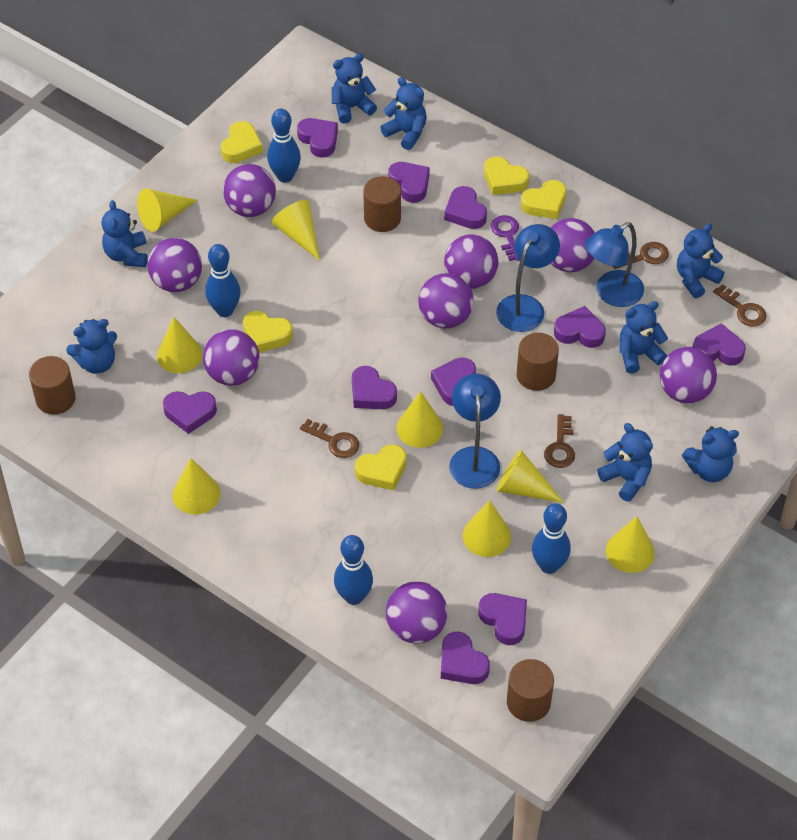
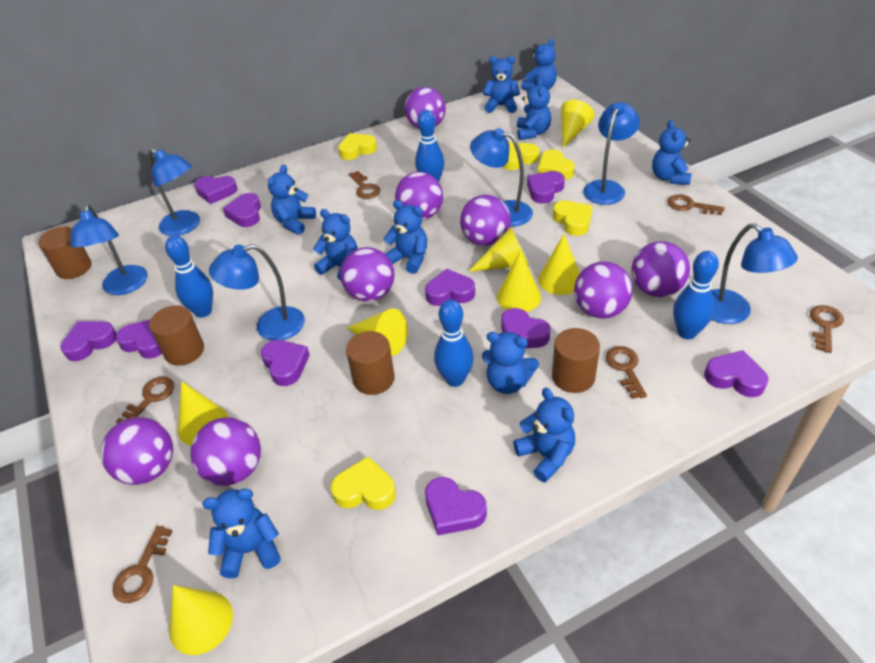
blue lamp: 3 -> 6
blue teddy bear: 8 -> 10
brown key: 4 -> 6
purple key: 1 -> 0
yellow cone: 8 -> 7

